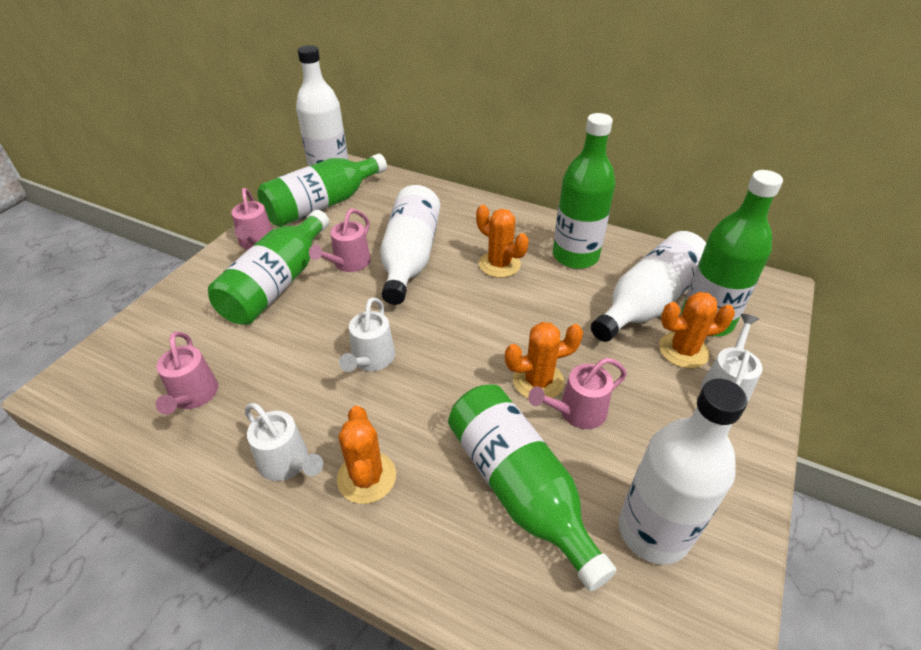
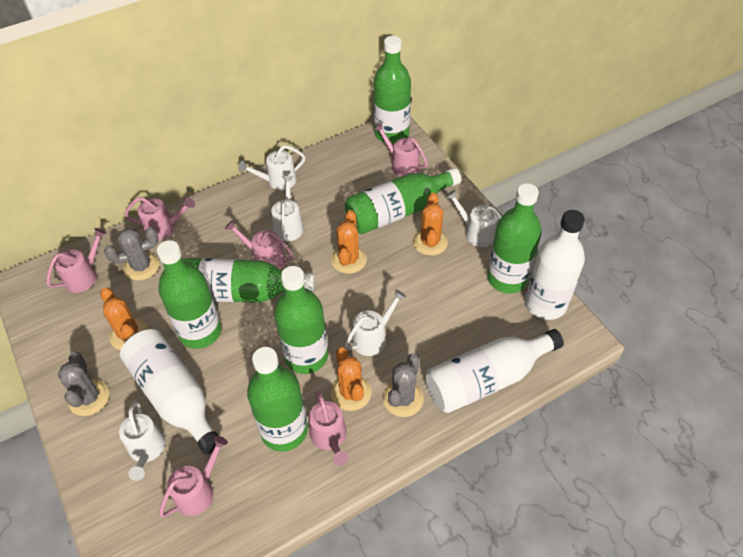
green bottle: 5 -> 7
grey cactus: 0 -> 3
pink watering can: 4 -> 6
white bottle: 4 -> 3
white watering can: 3 -> 5

